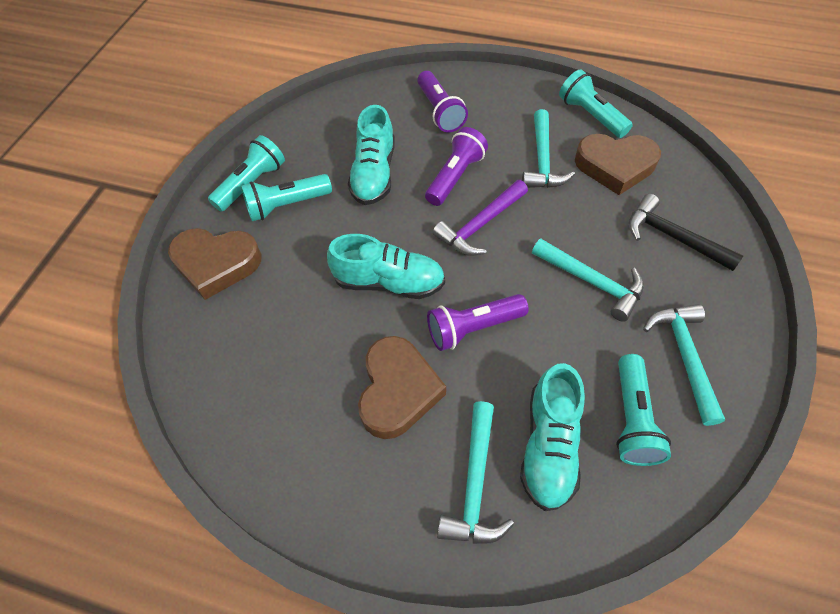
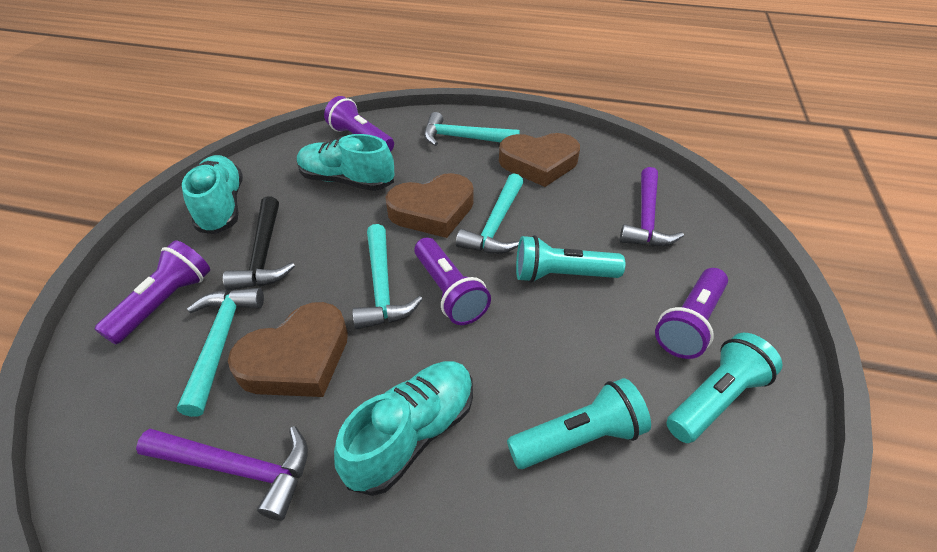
purple flashlight: 3 -> 4
purple hammer: 1 -> 2
turquoise flashlight: 4 -> 3

